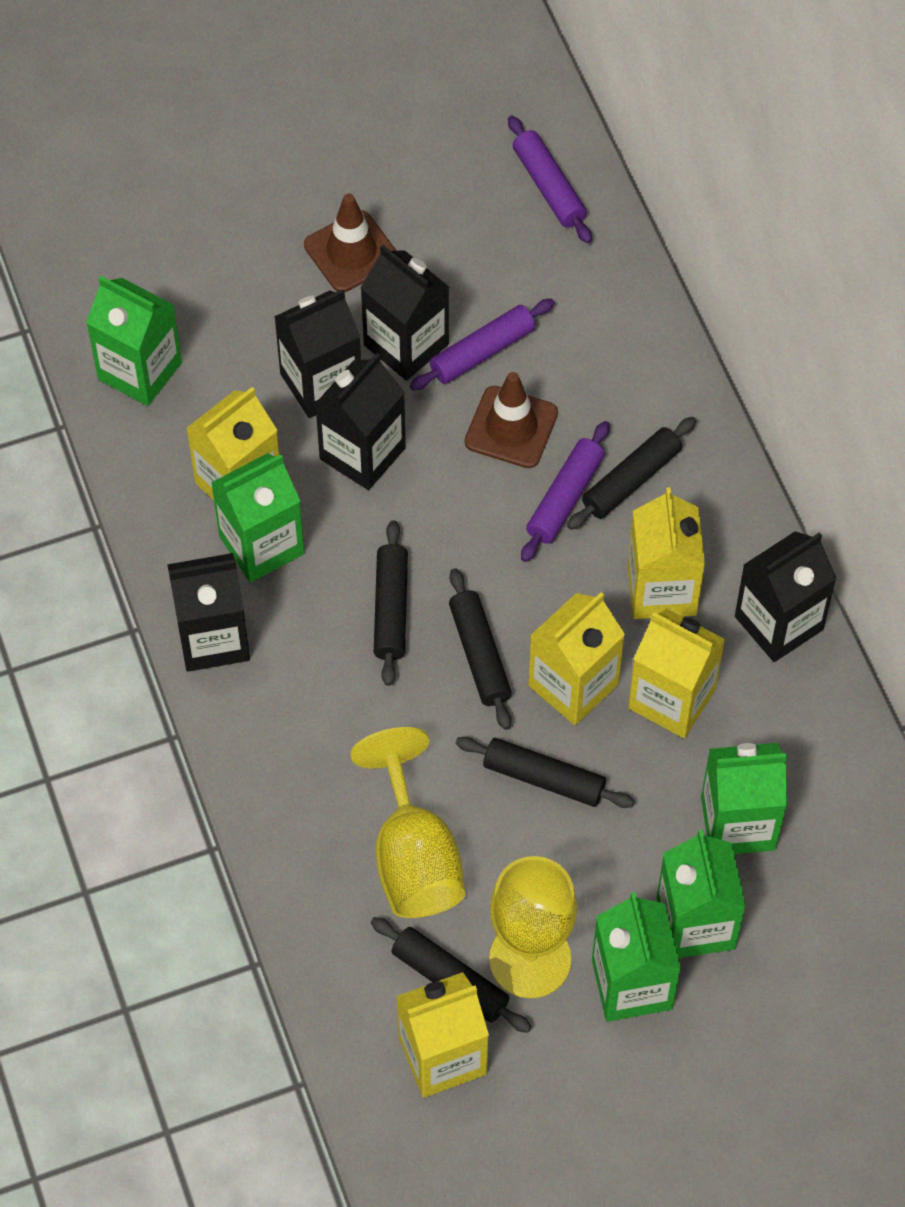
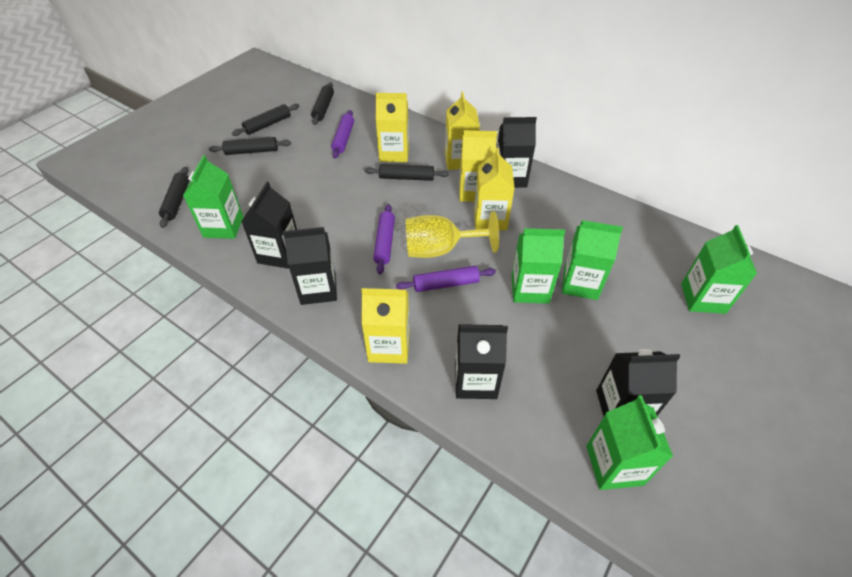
brown traffic cone: 2 -> 0
yellow goblet: 2 -> 1

